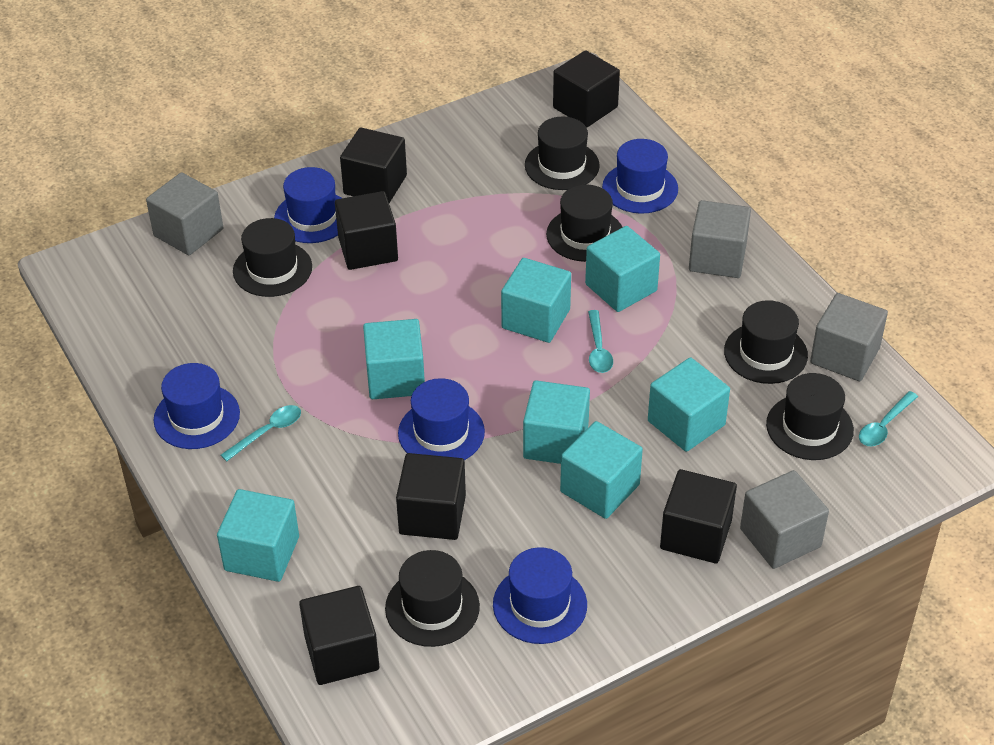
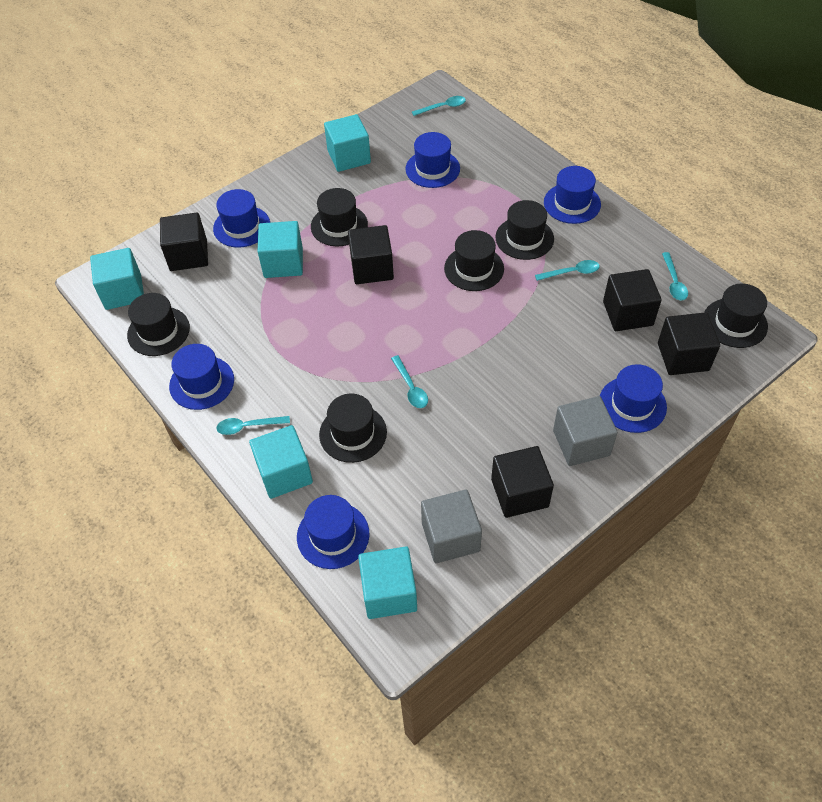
black cube: 6 -> 5
blue hat: 5 -> 6
grey cube: 4 -> 2
turquoise cube: 7 -> 5
turquoise spoon: 3 -> 5

